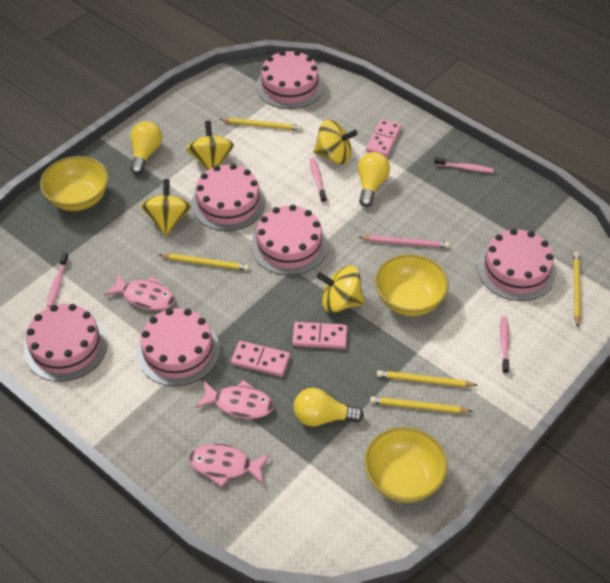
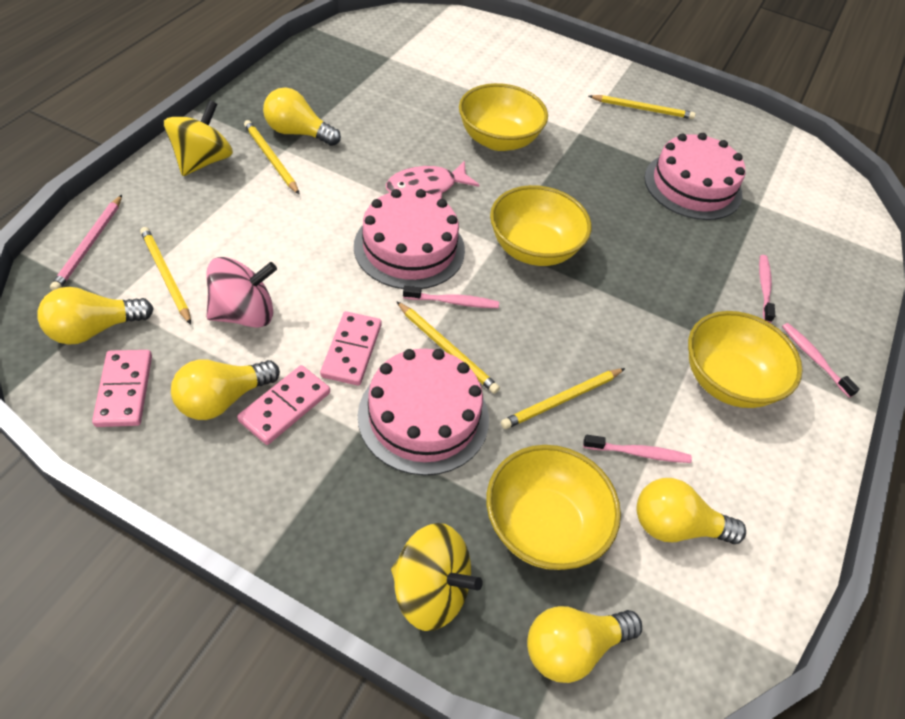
pink cake: 6 -> 3
pink fish: 3 -> 1
pink spinning top: 0 -> 1
yellow bowl: 3 -> 4
yellow light bulb: 3 -> 5
yellow spinning top: 4 -> 2

